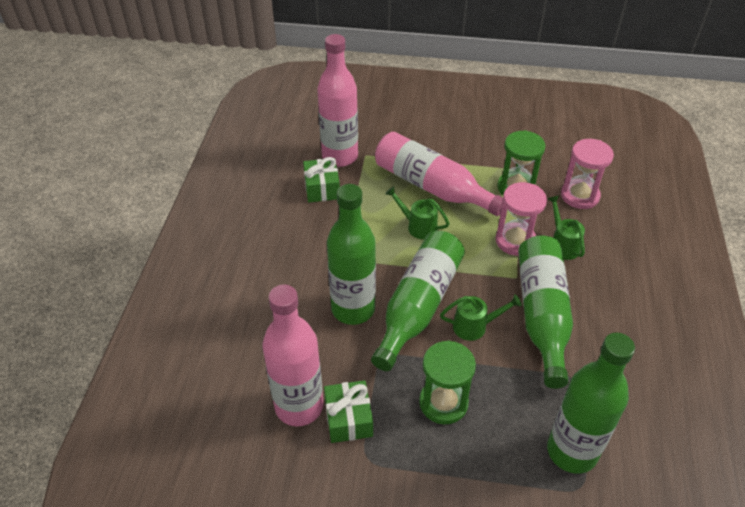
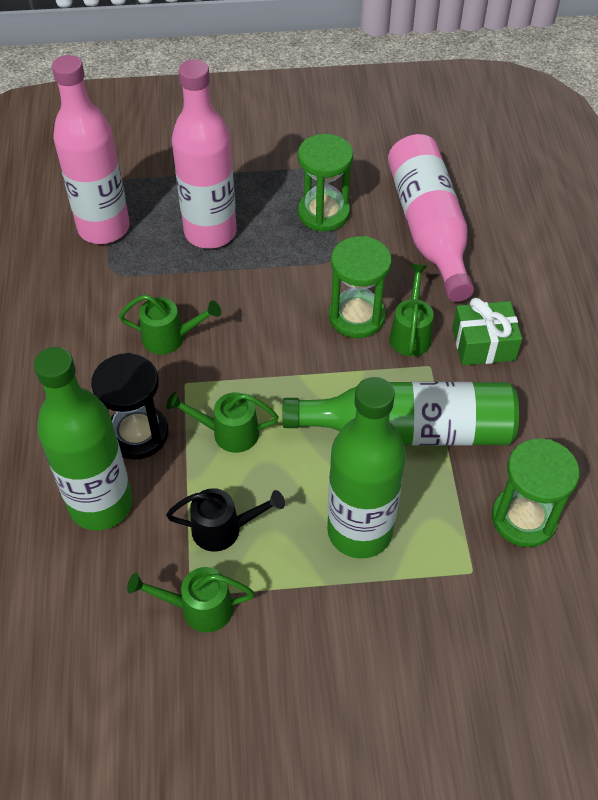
black hourglass: 0 -> 1
black watering can: 0 -> 1
green bottle: 4 -> 3
green gift: 2 -> 1
green hourglass: 2 -> 3
green watering can: 3 -> 4
pink hourglass: 2 -> 0

